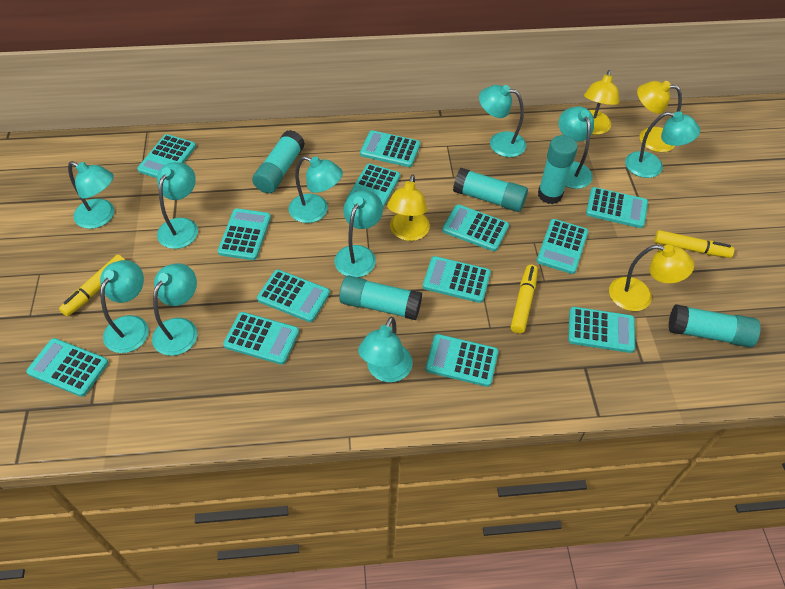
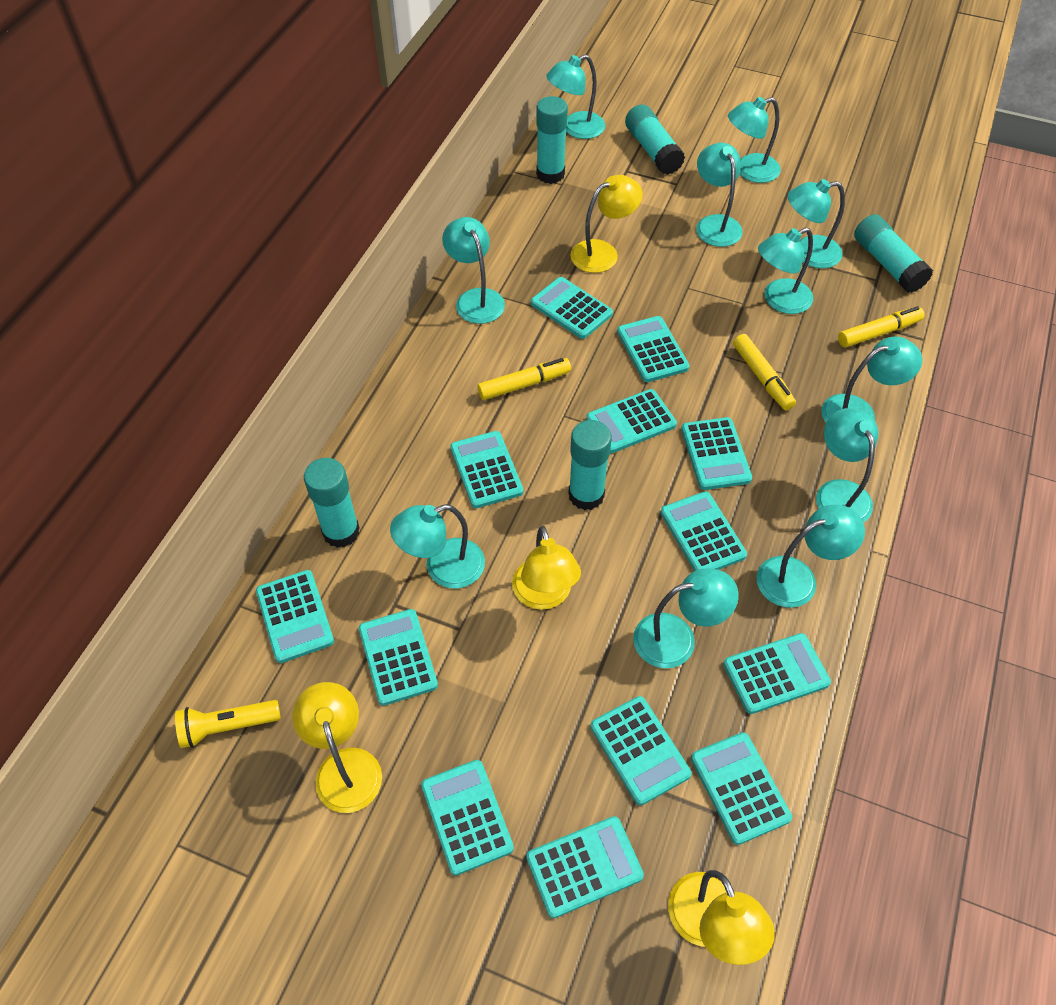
turquoise lamp: 10 -> 11
yellow flashlight: 0 -> 1

